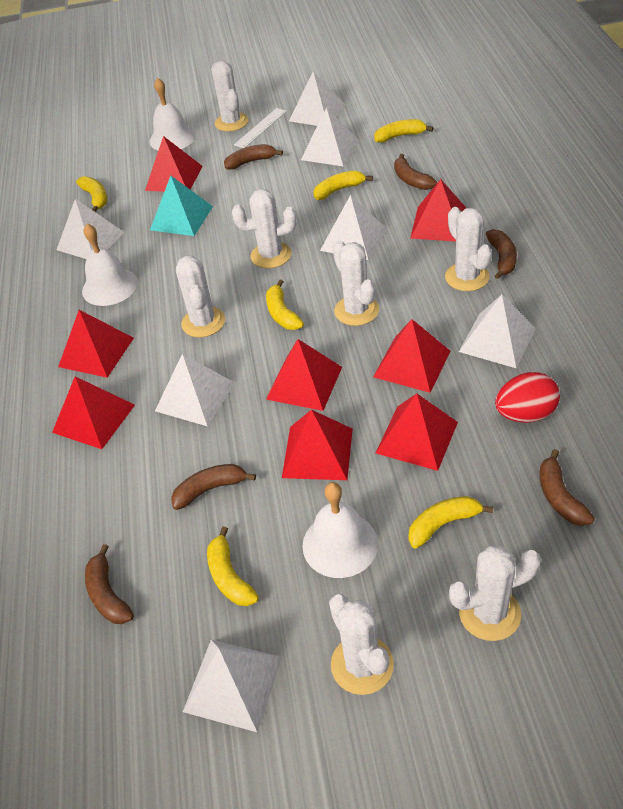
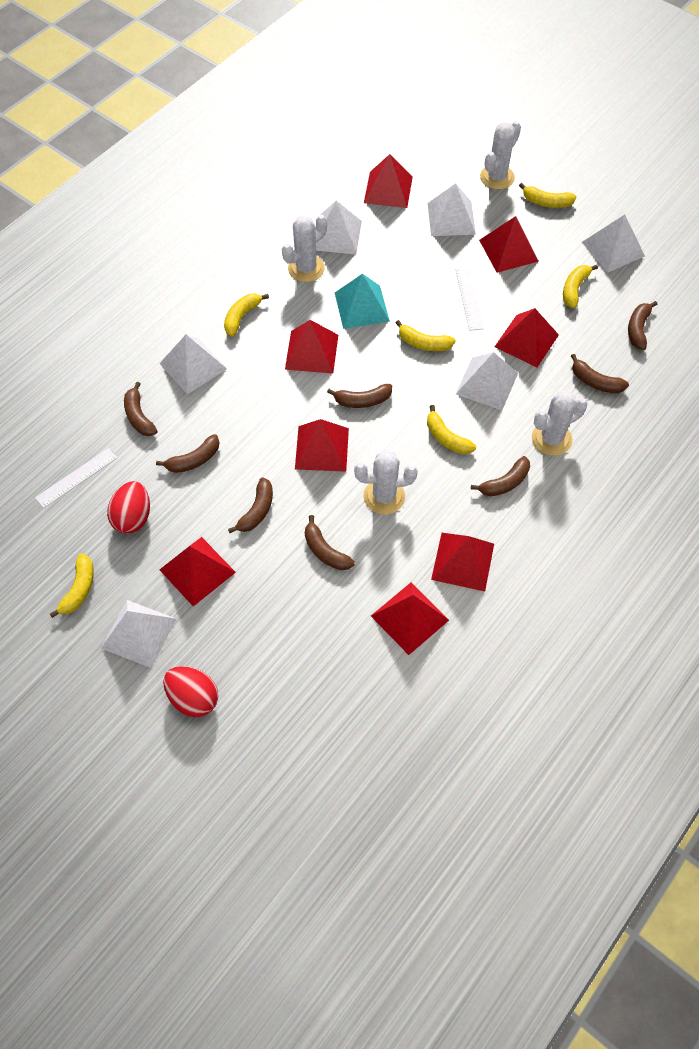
brown banana: 6 -> 8
red egg: 1 -> 2
white bell: 3 -> 0
white cactus: 7 -> 4
white pyramid: 7 -> 6
white ruler: 1 -> 2

